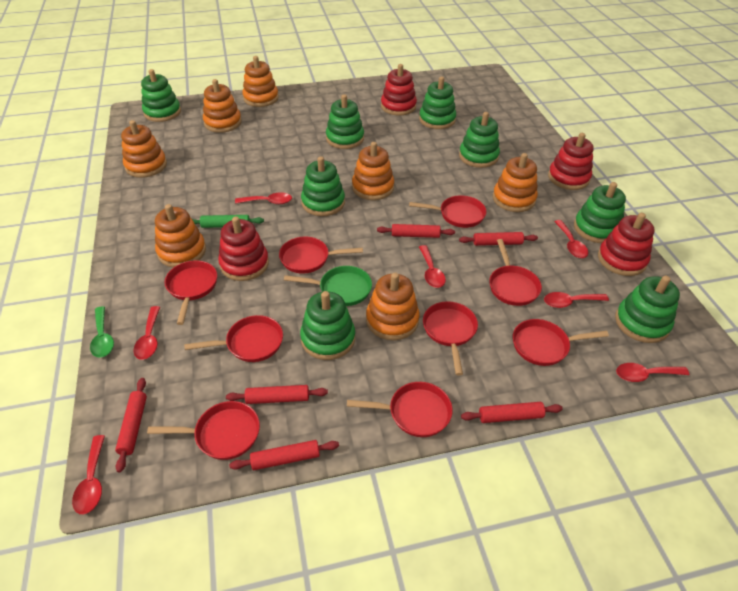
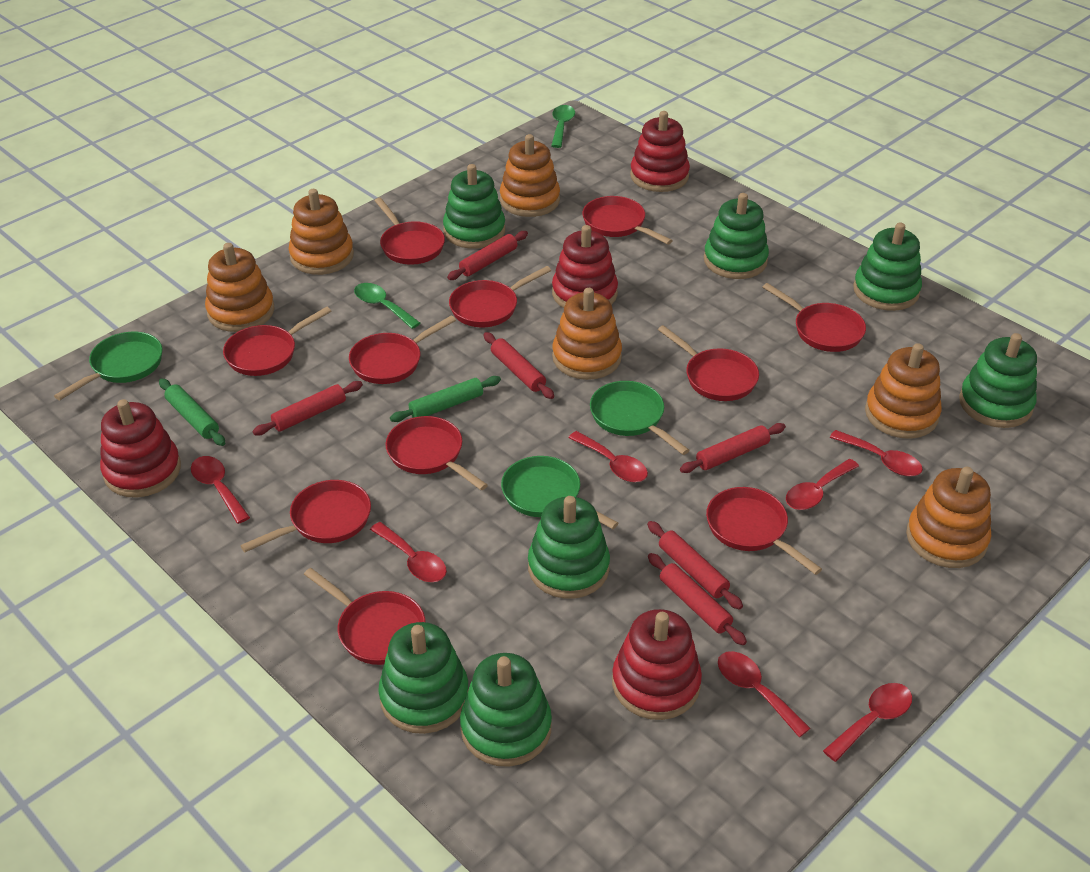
green pan: 1 -> 3
green rolling pin: 1 -> 2
green spoon: 1 -> 2
green stacking toy: 8 -> 7
orange stacking toy: 7 -> 6
red pan: 9 -> 11

